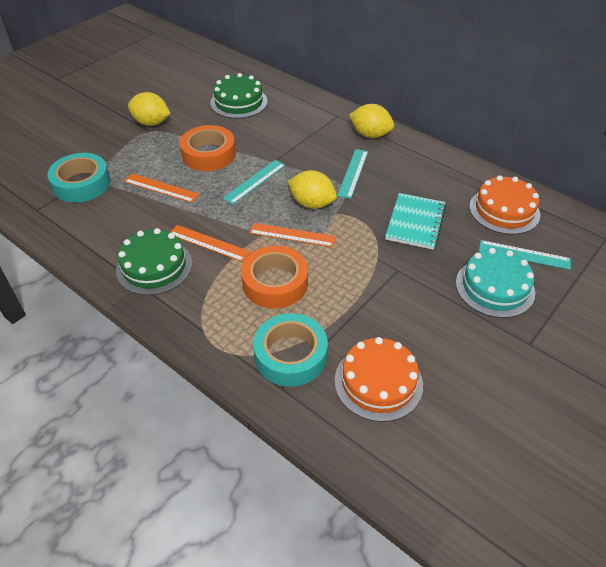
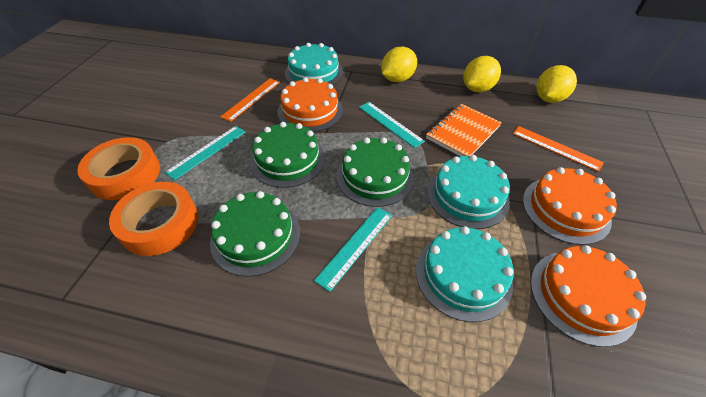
green cake: 2 -> 3
orange cake: 2 -> 3
orange notebook: 0 -> 1
orange ruler: 3 -> 2
turquoise cake: 1 -> 3
turquoise notebook: 1 -> 0
turquoise tape: 2 -> 0

